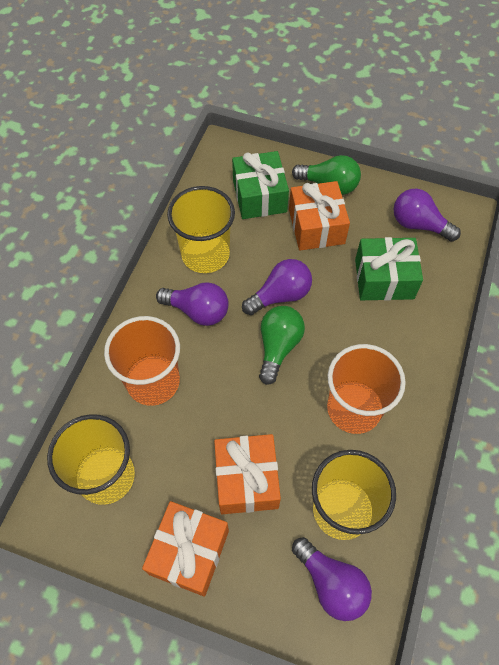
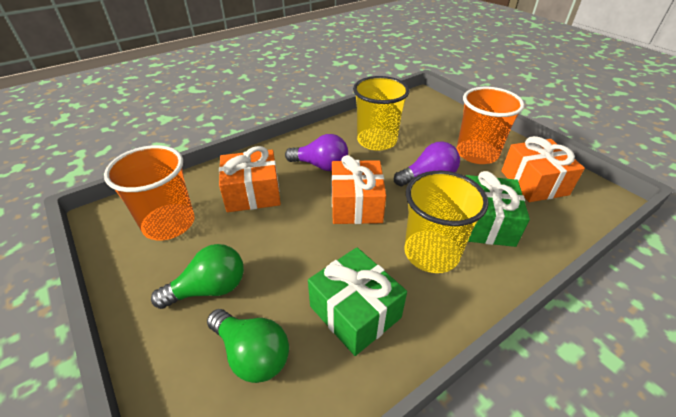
purple light bulb: 4 -> 2
yellow cup: 3 -> 2

